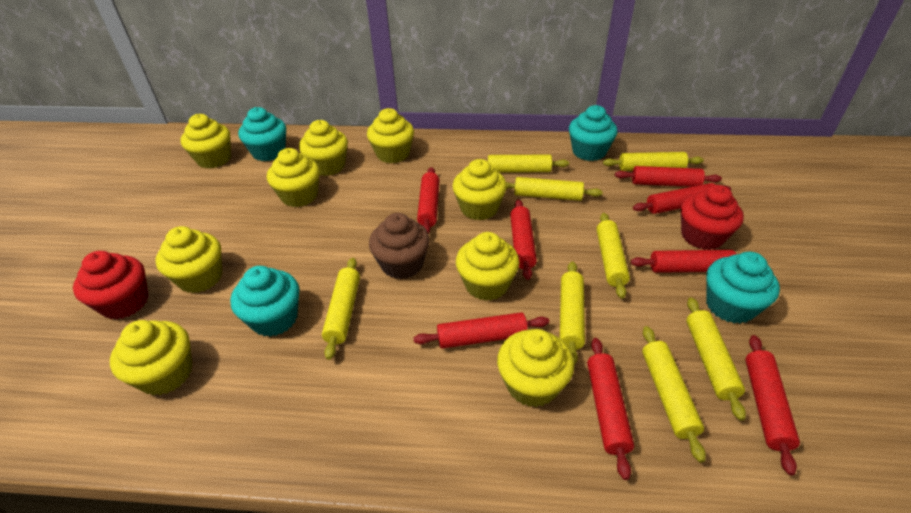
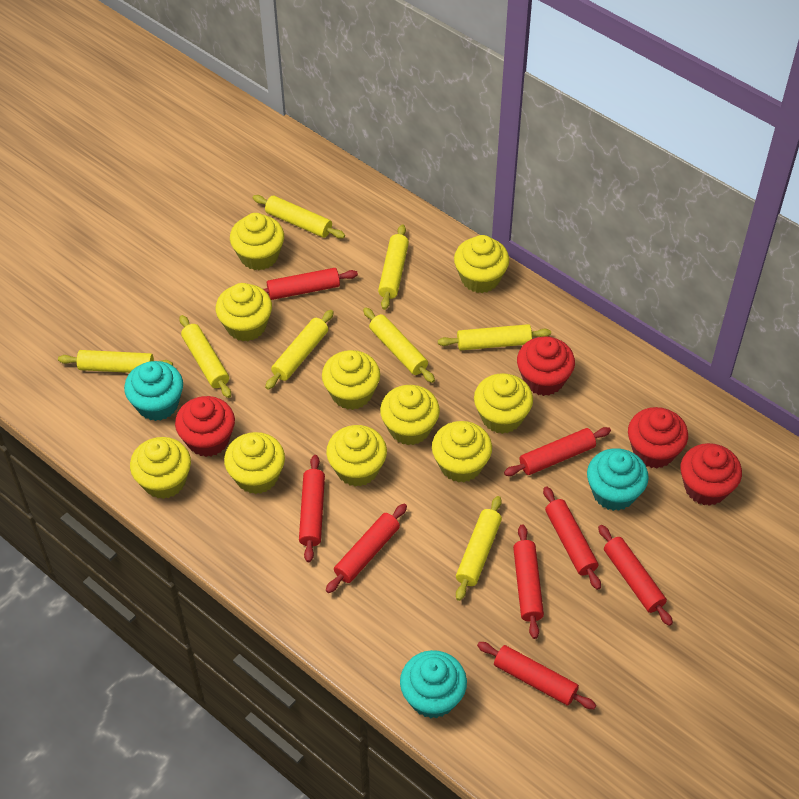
brown cupcake: 1 -> 0
red cupcake: 2 -> 4
turquoise cupcake: 4 -> 3
yellow cupcake: 9 -> 10

